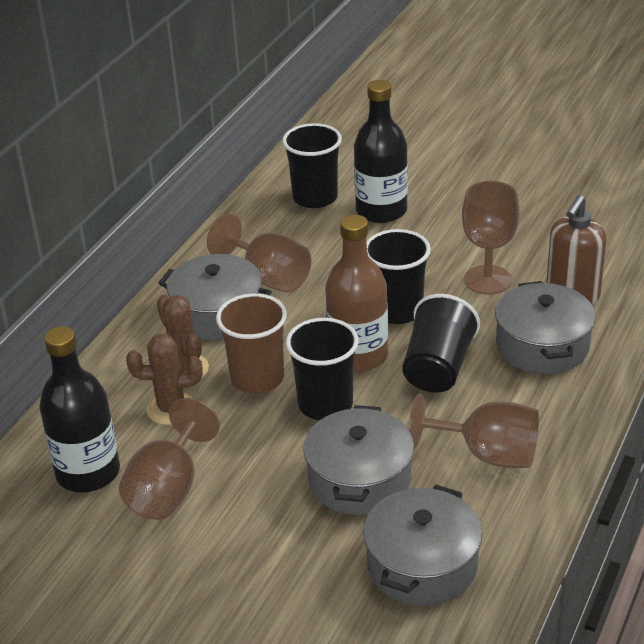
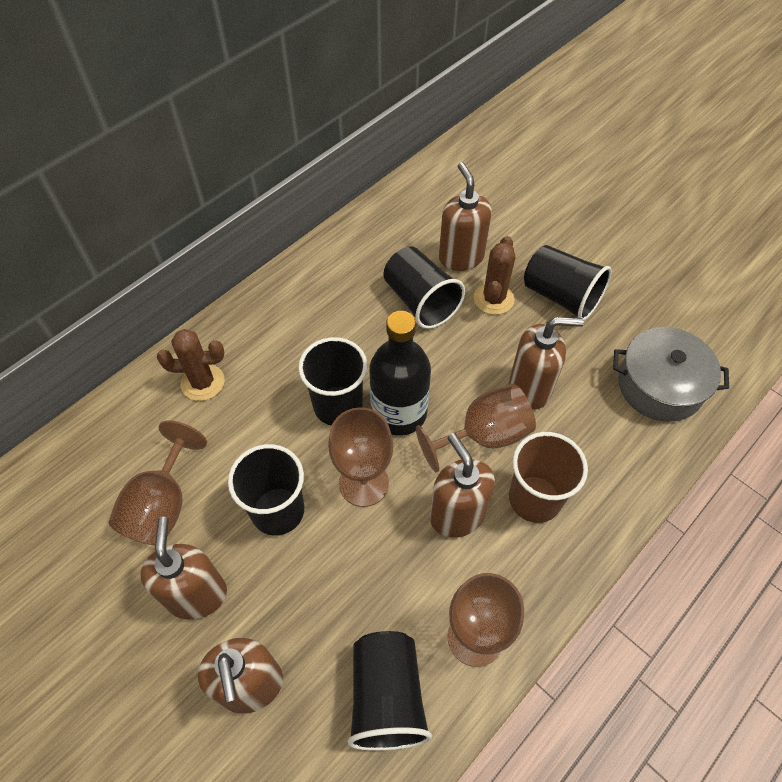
black bottle: 2 -> 1
black cup: 4 -> 5
brown bottle: 1 -> 0
brown soap dispenser: 1 -> 5
grey pot: 4 -> 1

